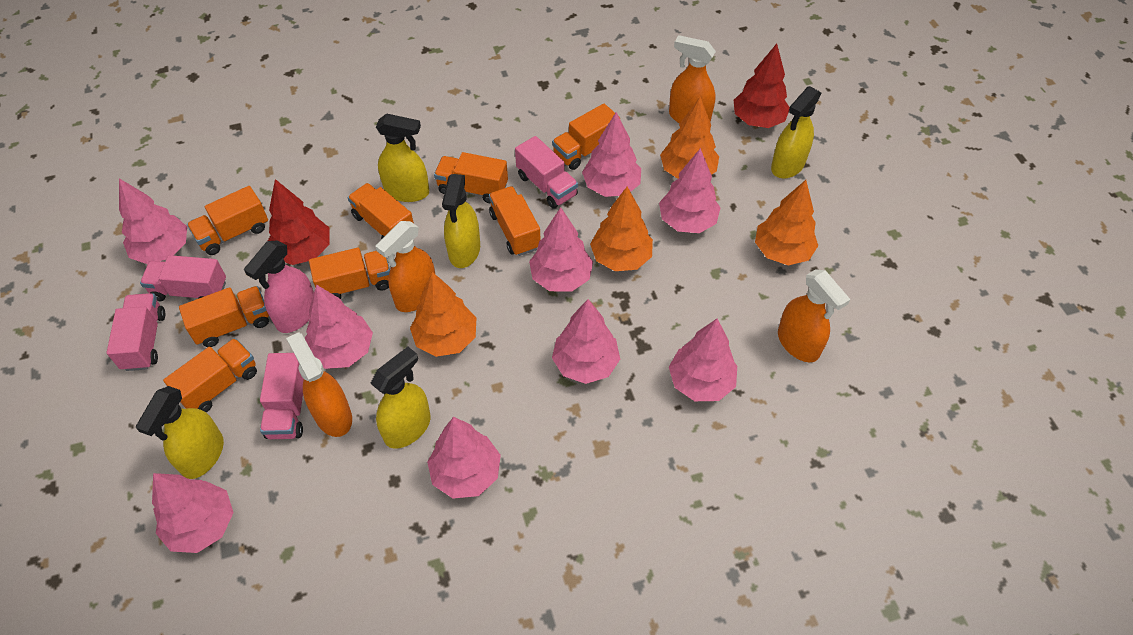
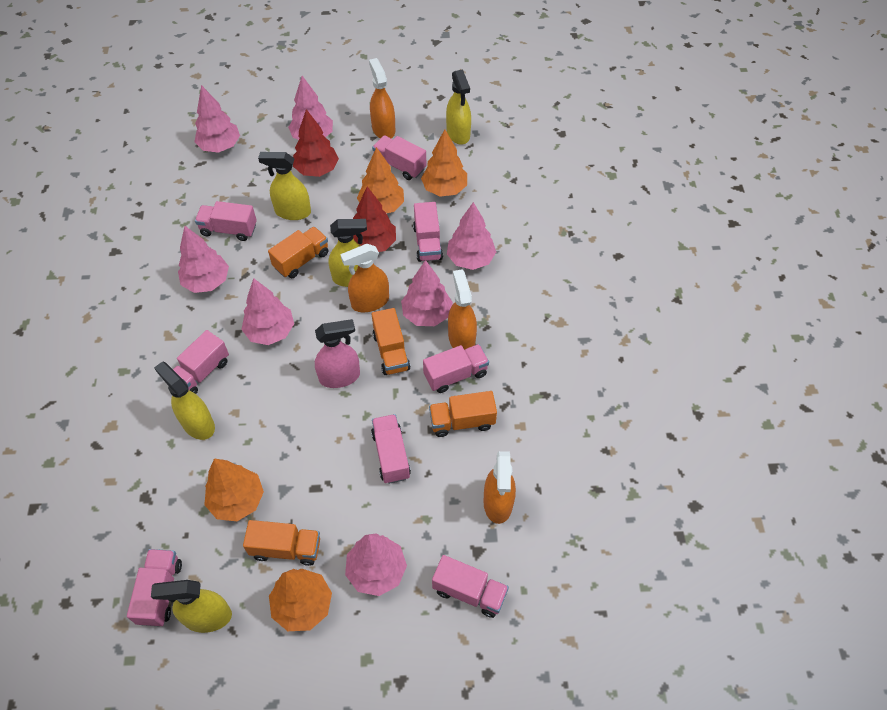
orange truck: 8 -> 4
pink tree: 9 -> 7
pink truck: 4 -> 8

